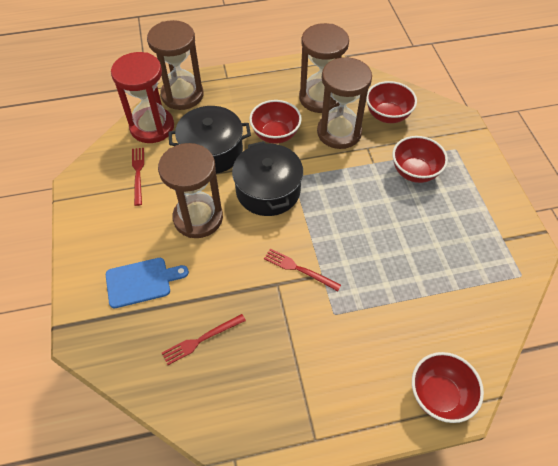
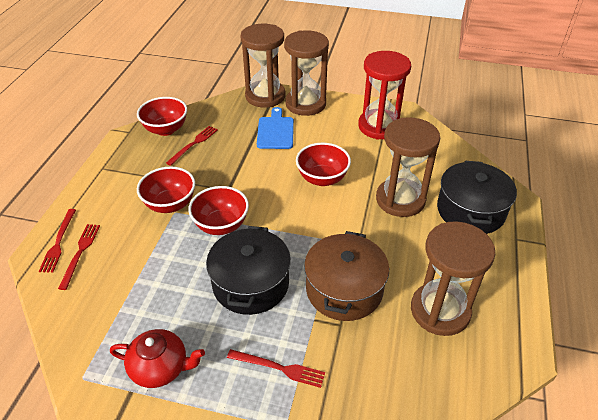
brown pot: 0 -> 1
red fork: 3 -> 4
red teapot: 0 -> 1

